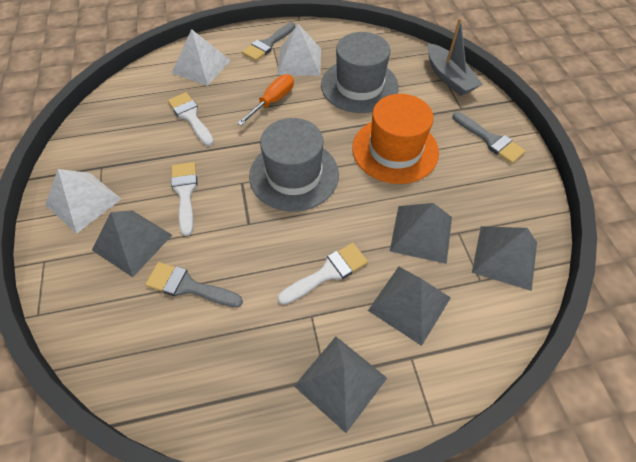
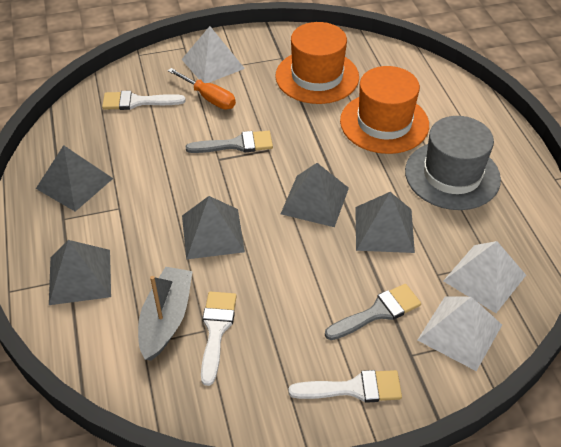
grey brush: 3 -> 2
grey hat: 2 -> 1
orange hat: 1 -> 2

